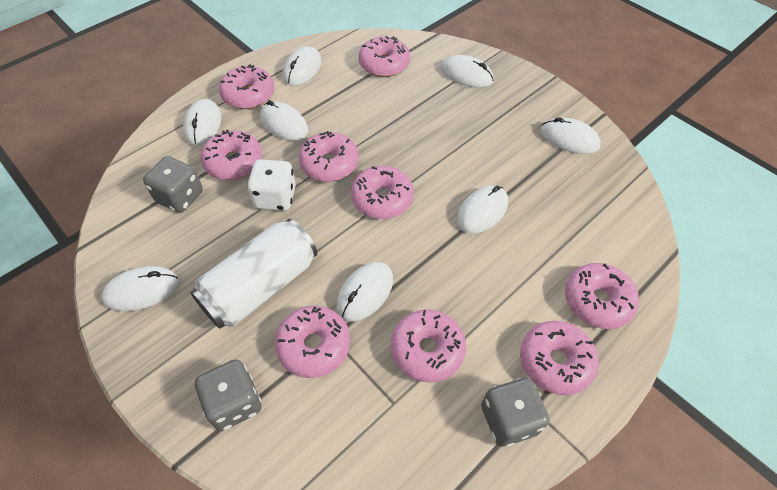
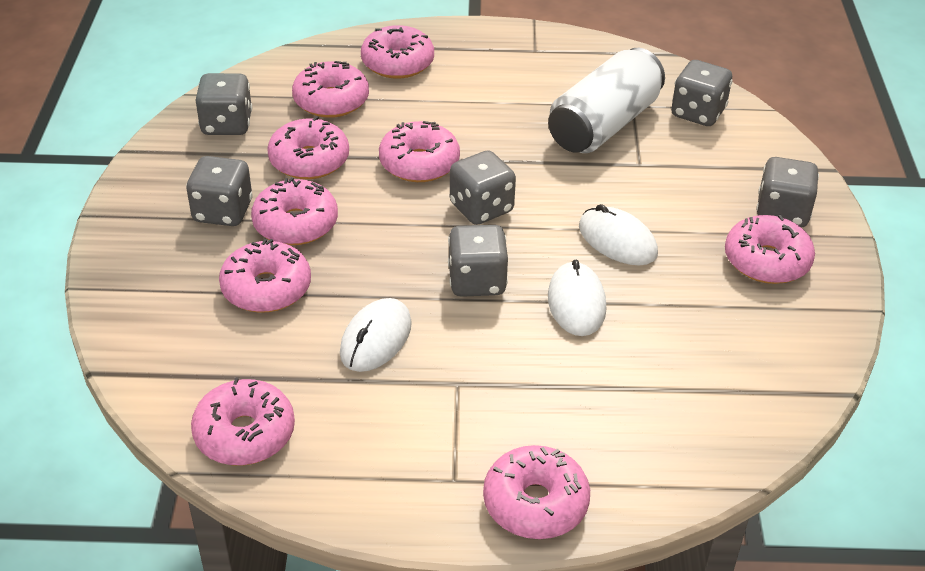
grey dice: 3 -> 6
white dice: 1 -> 0
white mouse: 8 -> 3

